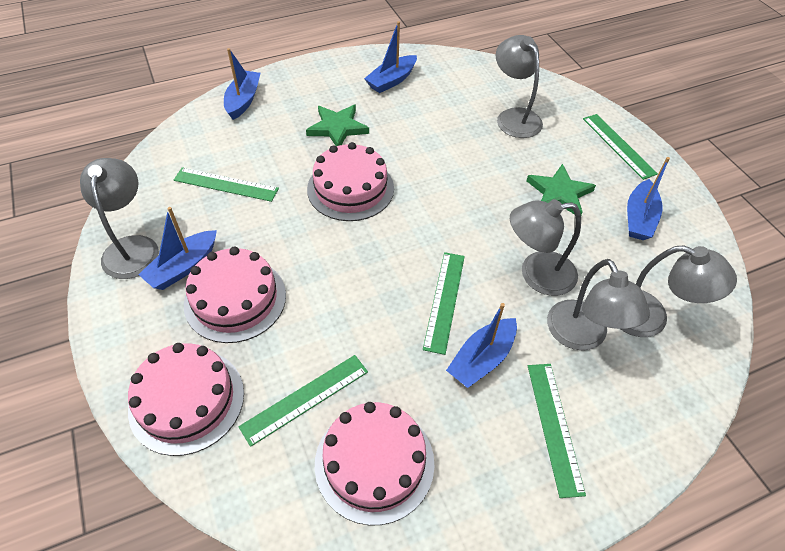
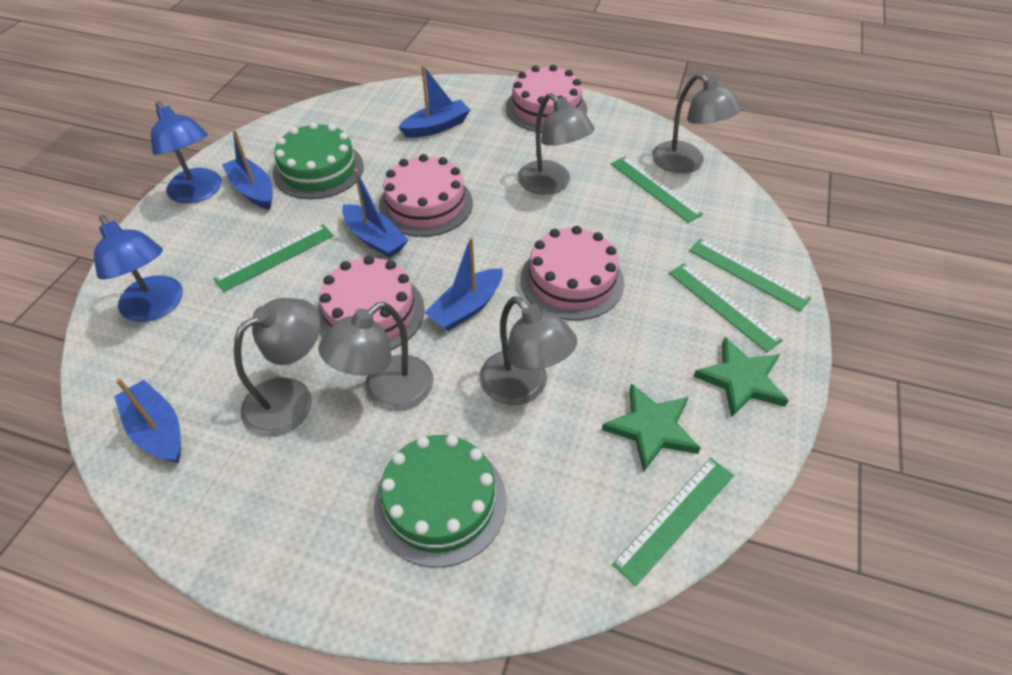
blue lamp: 0 -> 2
green cake: 0 -> 2

